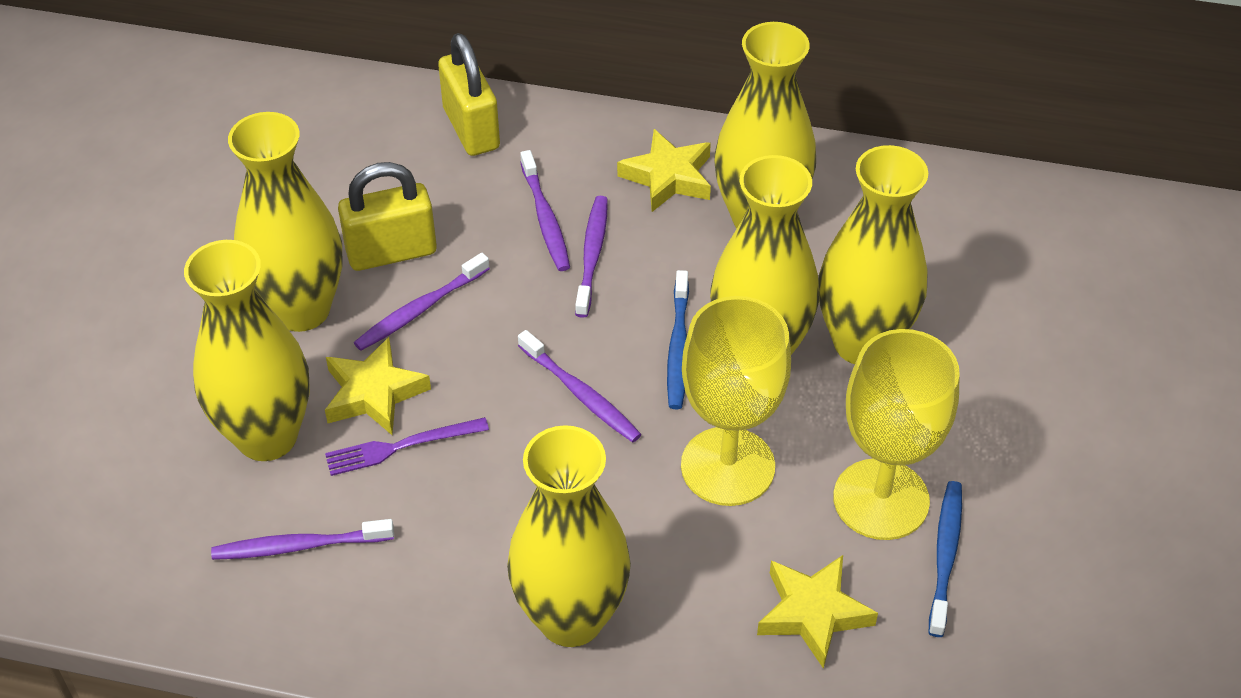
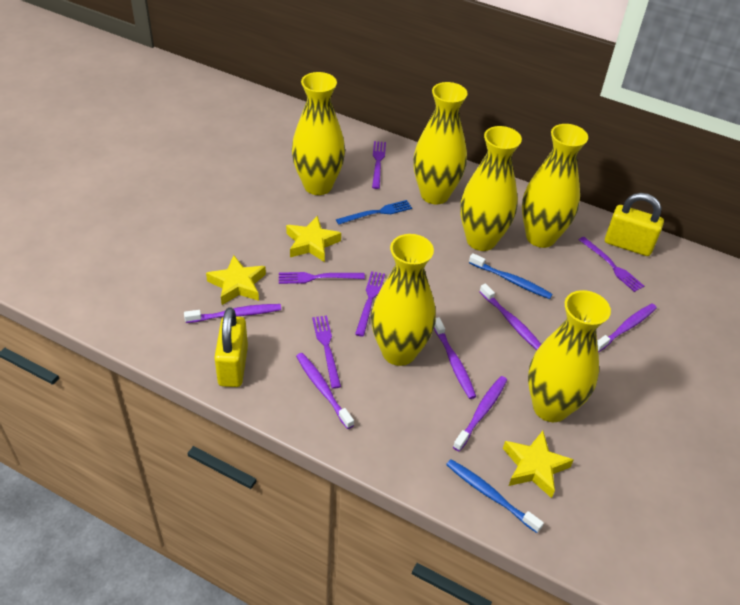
blue fork: 0 -> 1
purple fork: 1 -> 5
purple toothbrush: 5 -> 6
yellow goblet: 2 -> 0

